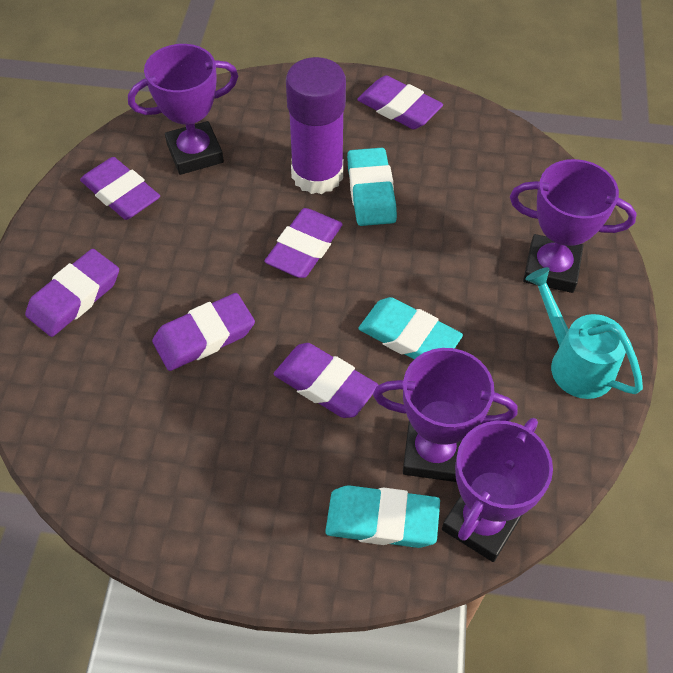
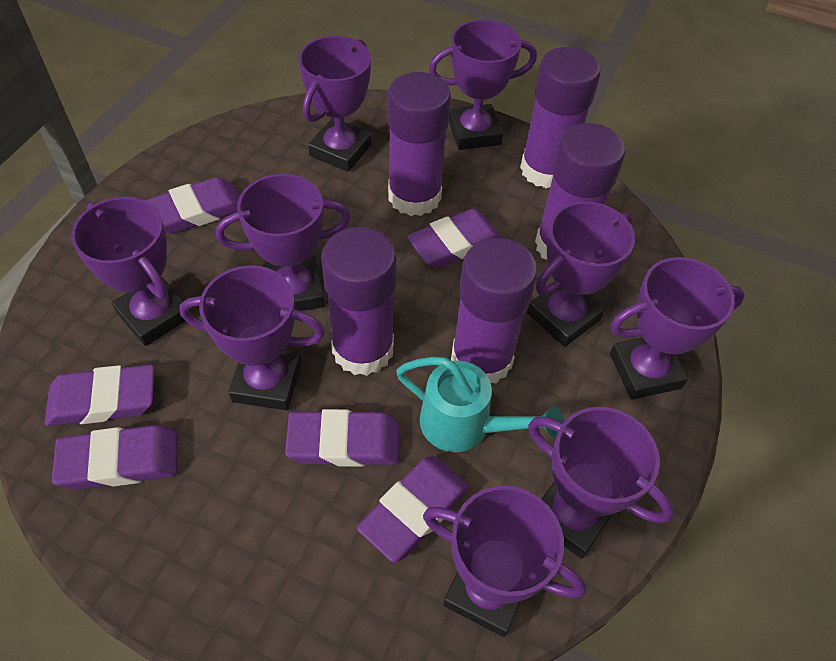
purple glue stick: 1 -> 5
purple trophy: 4 -> 9
turquoise eraser: 3 -> 0

